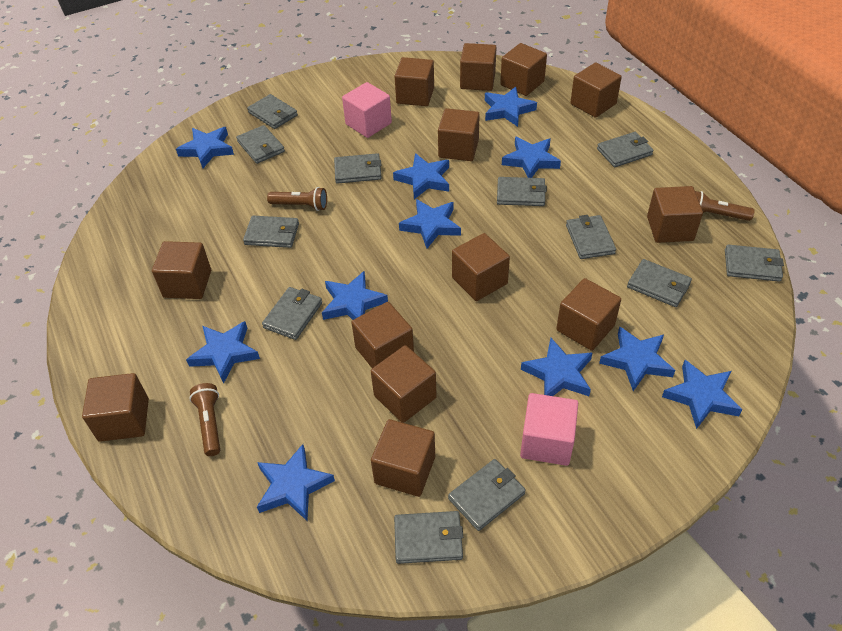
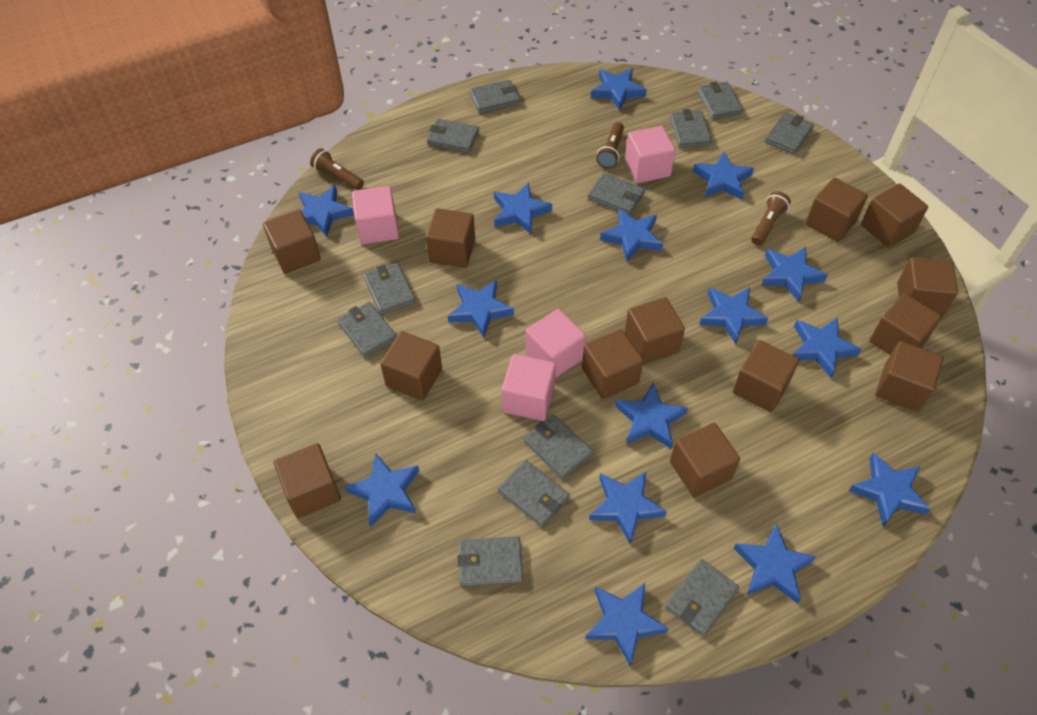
blue star: 11 -> 15
pink cube: 2 -> 4

